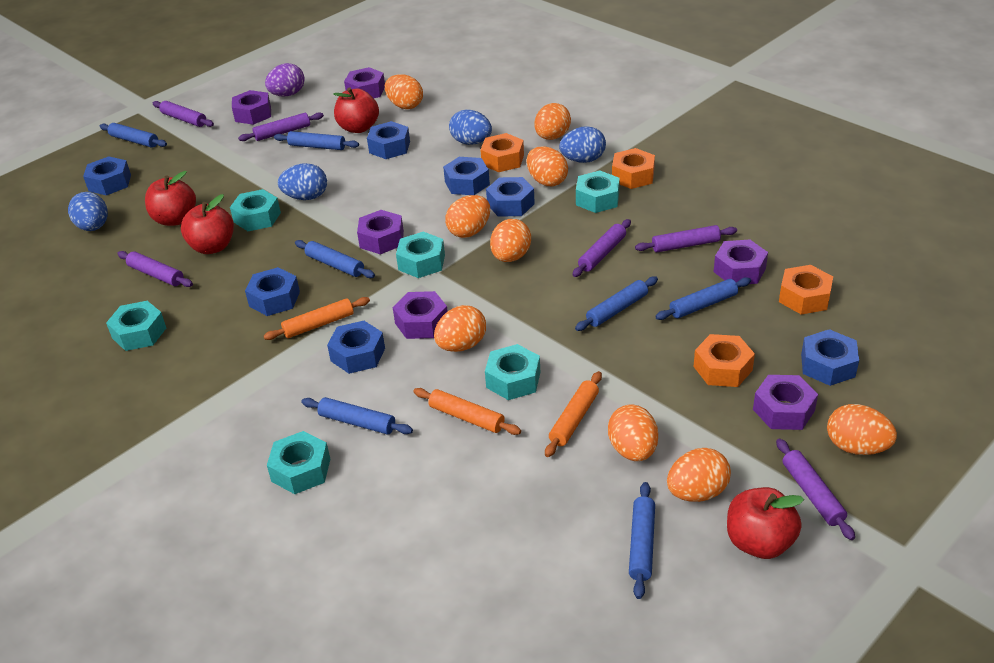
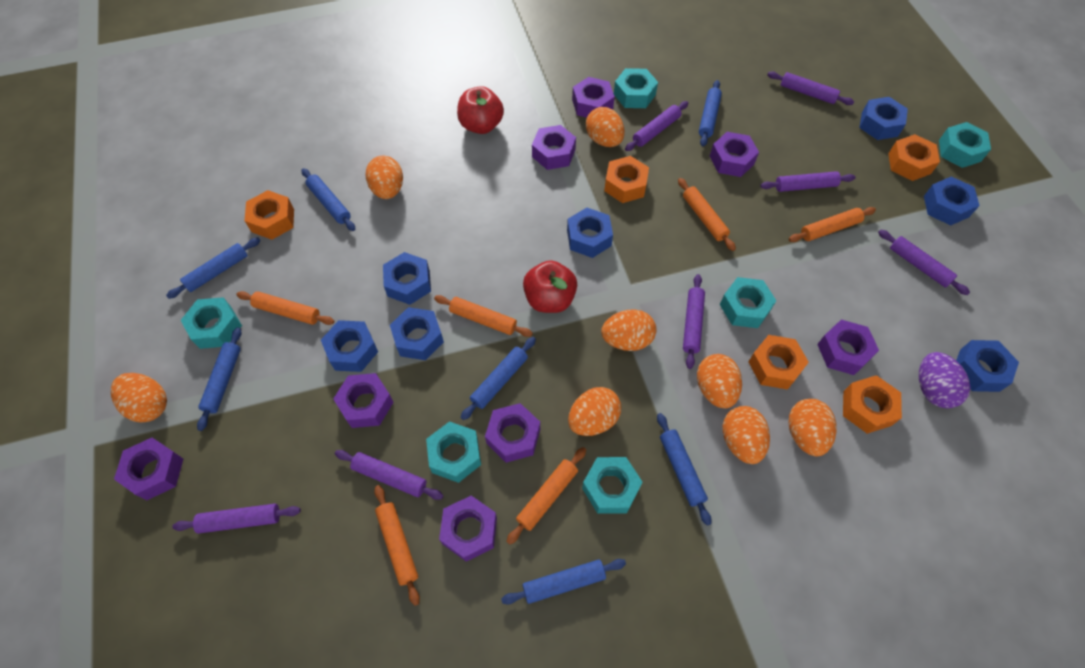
blue egg: 4 -> 0
orange egg: 9 -> 8
orange nut: 4 -> 5
orange rolling pin: 3 -> 6
purple nut: 6 -> 8
purple rolling pin: 6 -> 7
red apple: 4 -> 2

